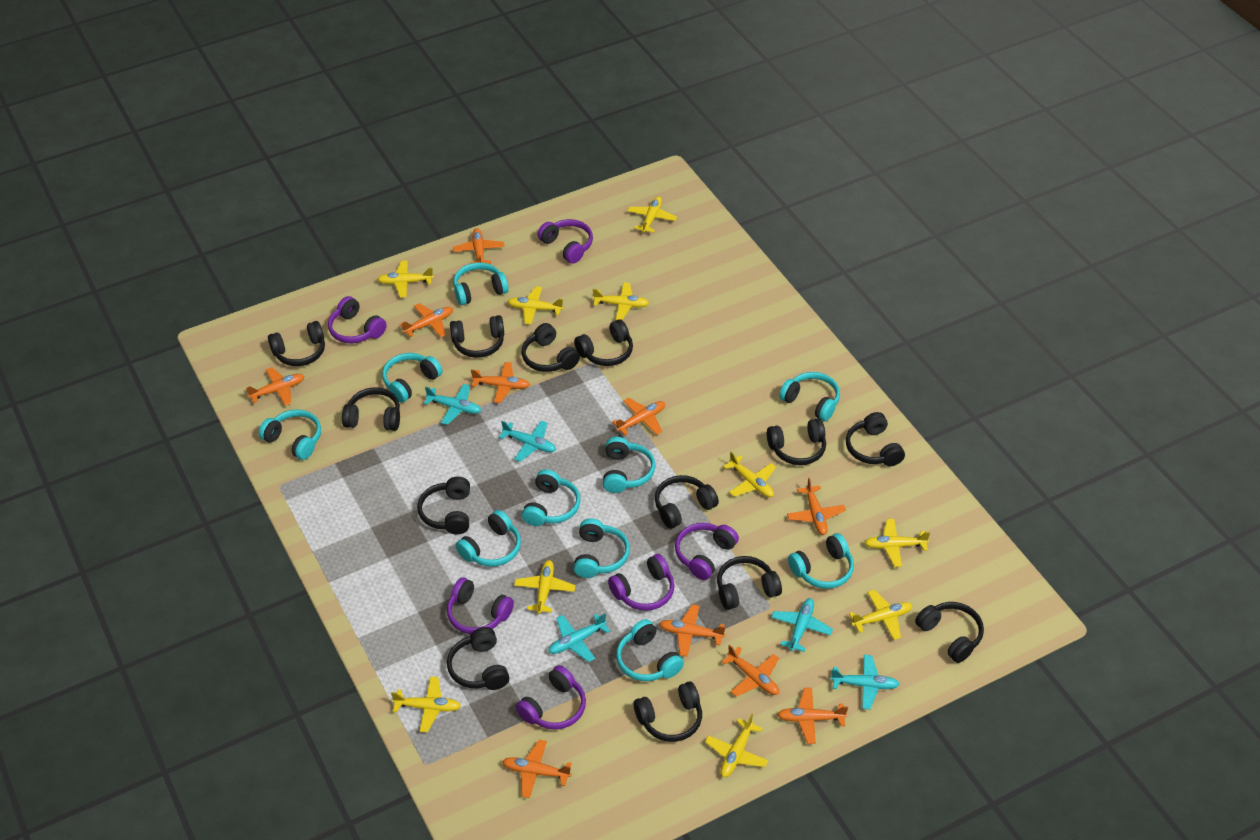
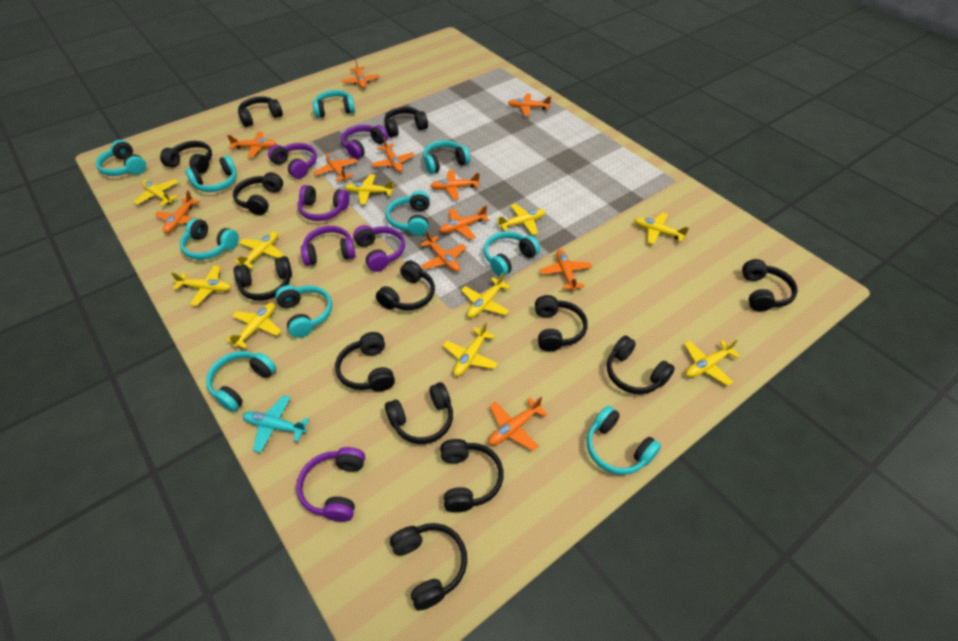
orange plane: 10 -> 11
turquoise plane: 5 -> 1

